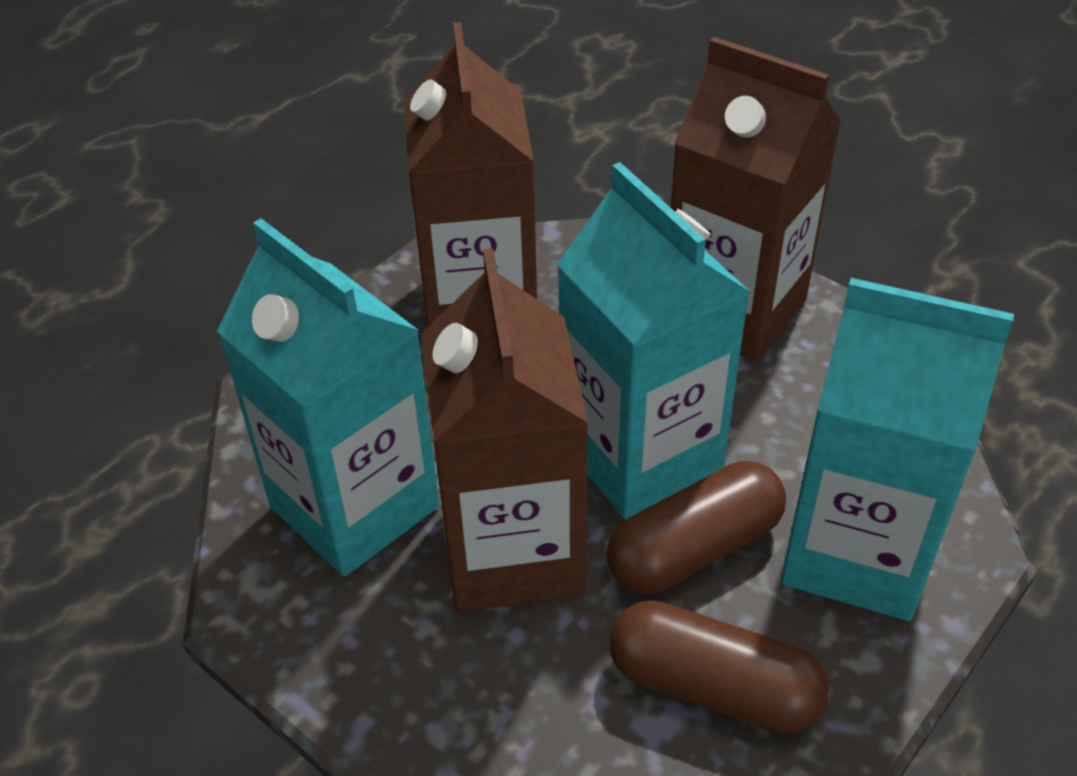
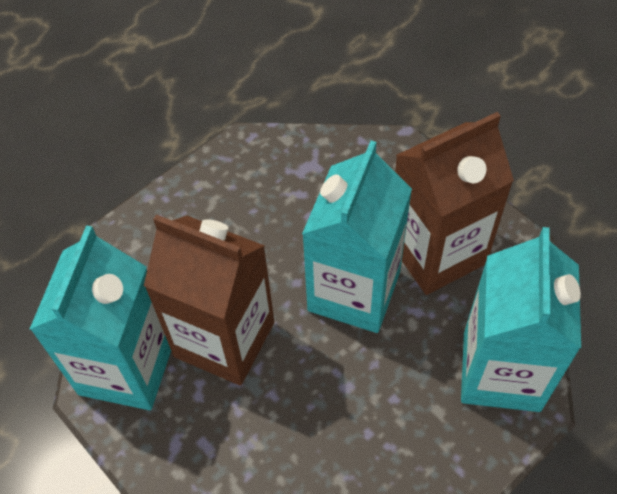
brown capsule: 2 -> 0
brown carton: 3 -> 2

